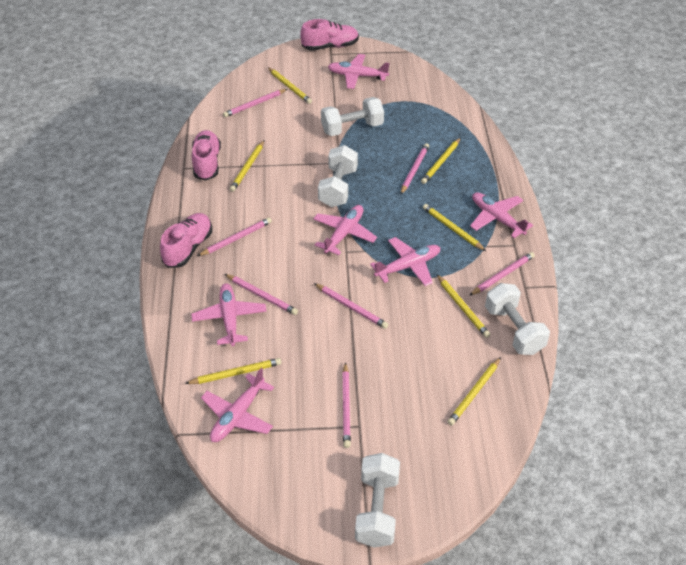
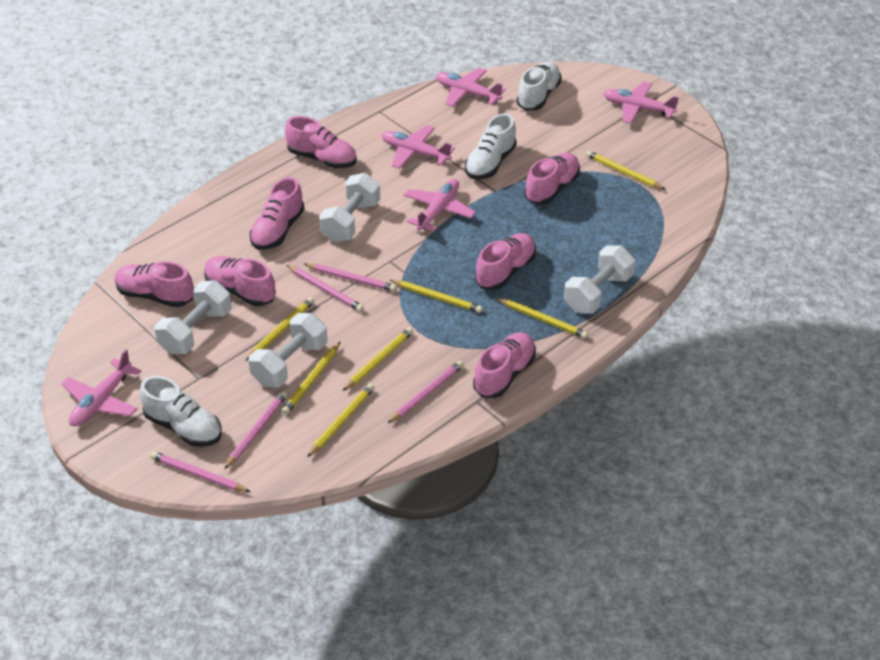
pink pencil: 7 -> 5
pink plane: 6 -> 5
pink shoe: 3 -> 7
white shoe: 0 -> 3

